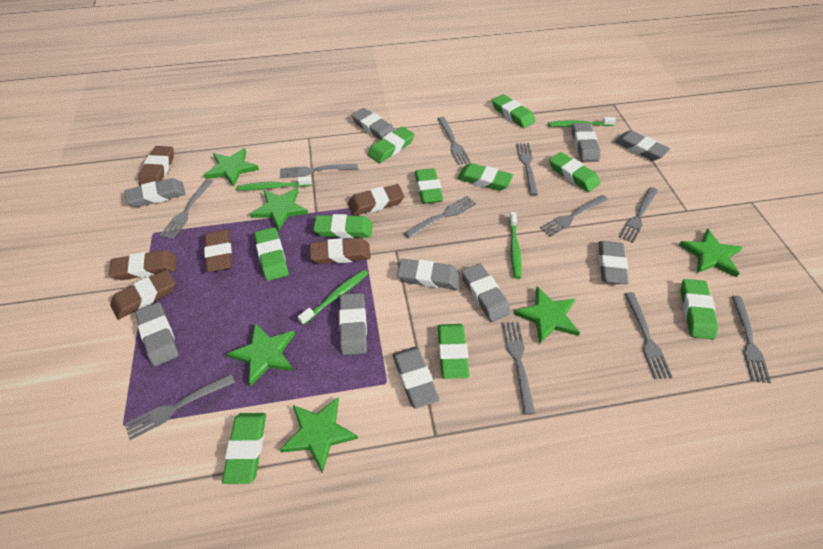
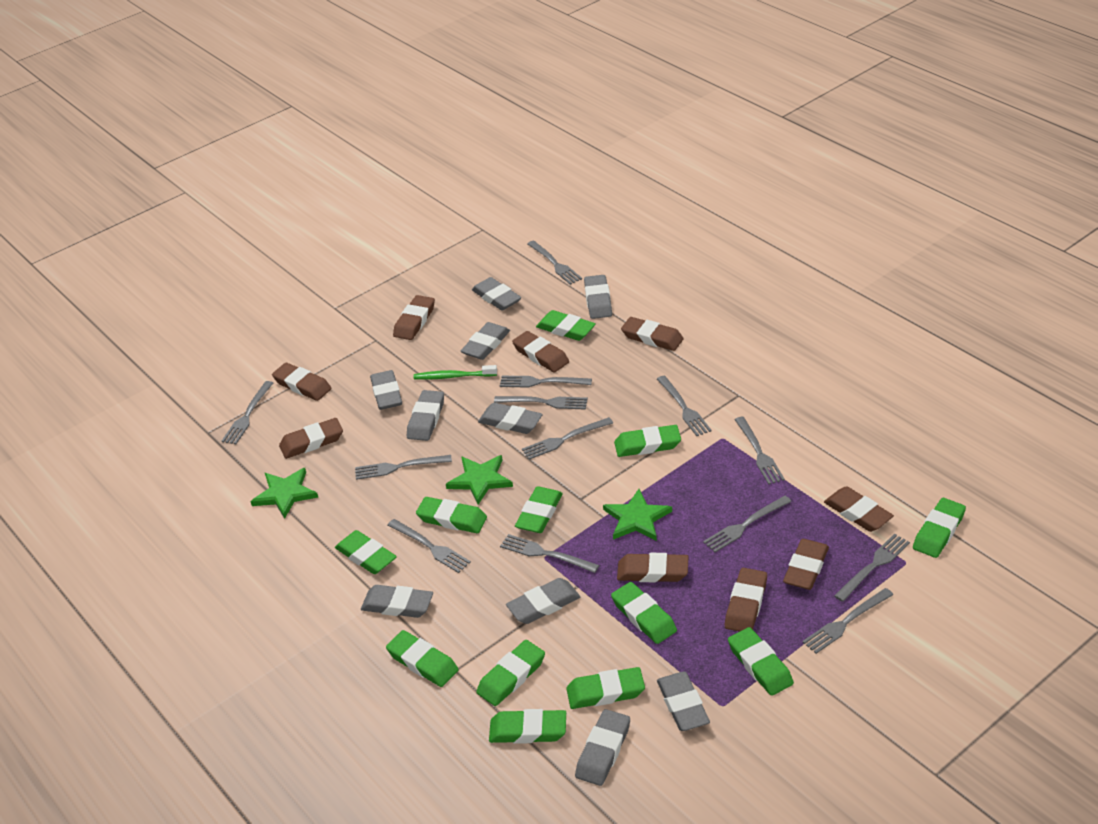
brown eraser: 6 -> 9
green eraser: 10 -> 12
green star: 6 -> 3
green toothbrush: 4 -> 1
grey fork: 11 -> 13

